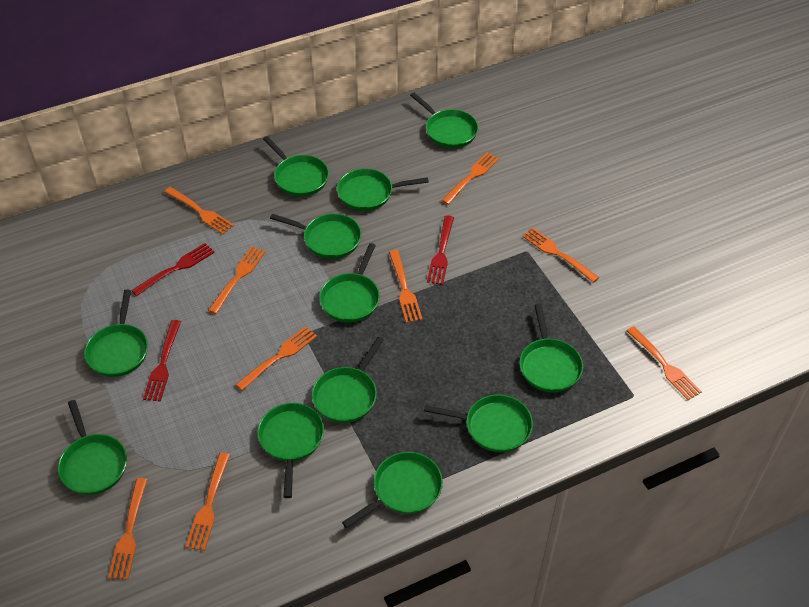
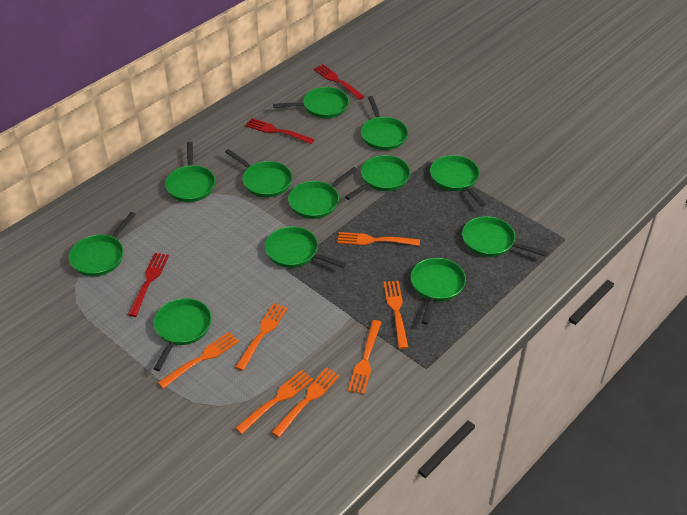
orange fork: 9 -> 7

